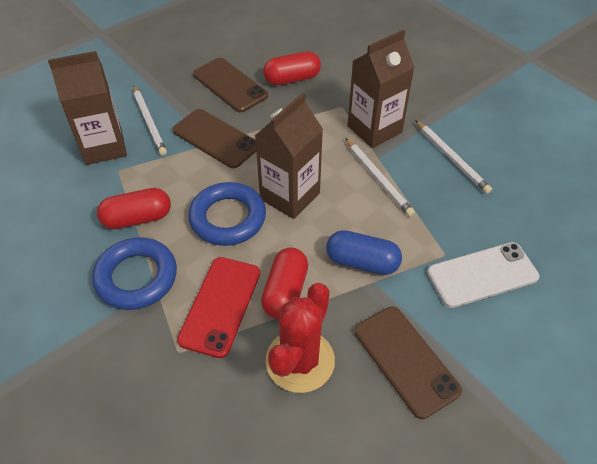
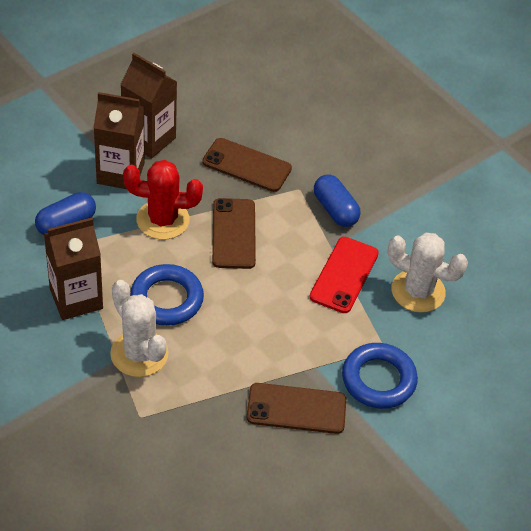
blue capsule: 1 -> 2
red capsule: 3 -> 0
white cactus: 0 -> 2
white pencil: 3 -> 0
white phone: 1 -> 0

